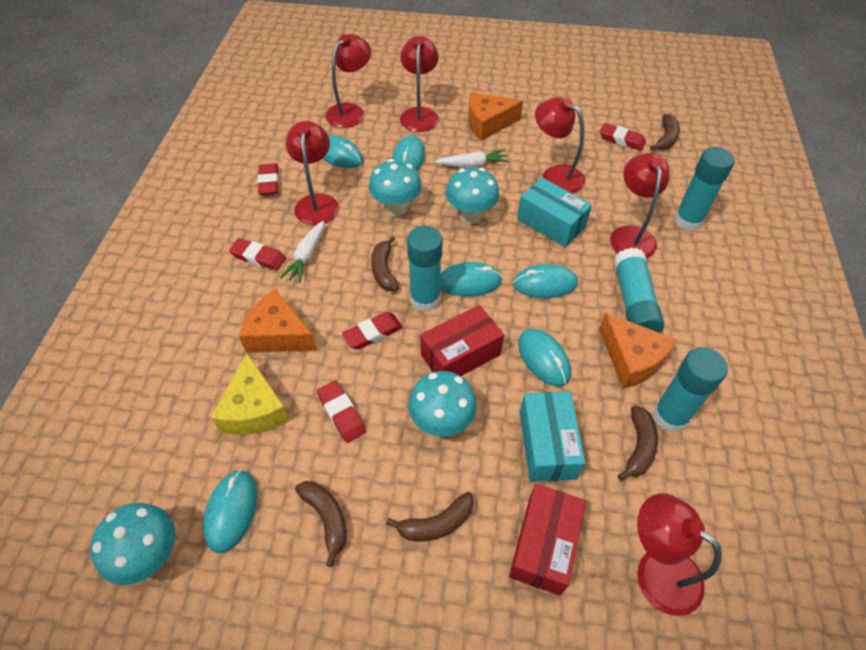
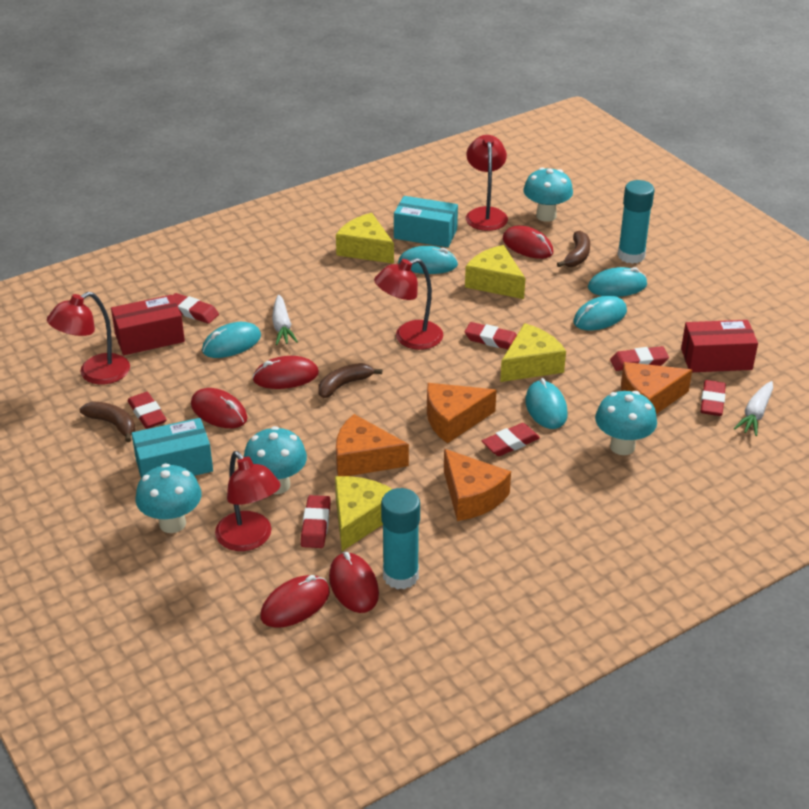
brown banana: 5 -> 3
orange cheese: 3 -> 4
red eraser: 5 -> 7
red lamp: 6 -> 4
red mouse: 0 -> 5
turquoise glue stick: 4 -> 2
turquoise mouse: 6 -> 5
yellow cheese: 1 -> 4

